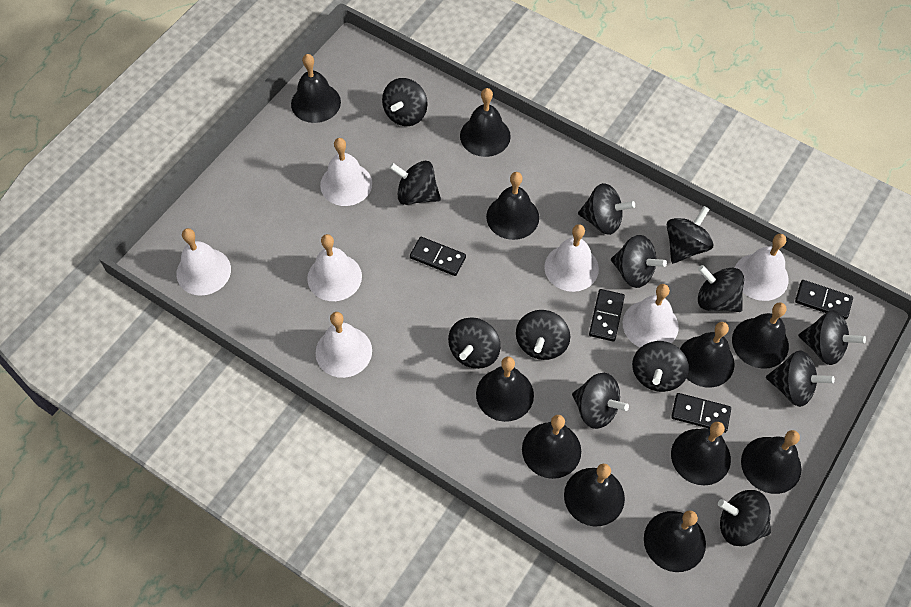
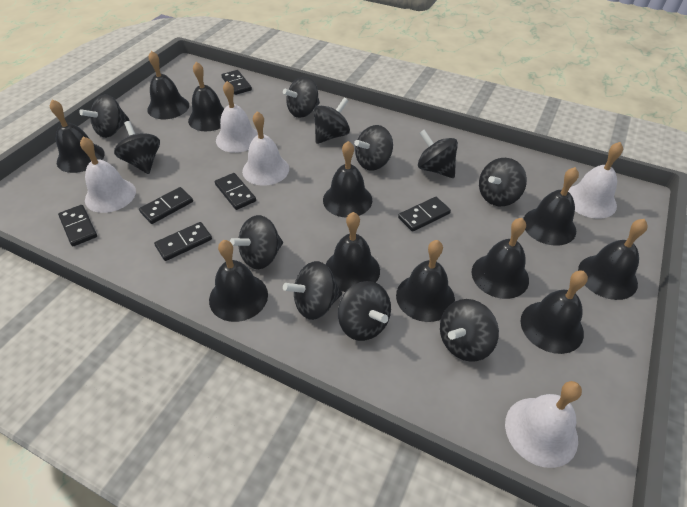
black domino: 4 -> 6
black spinning top: 13 -> 11
white bell: 7 -> 5

